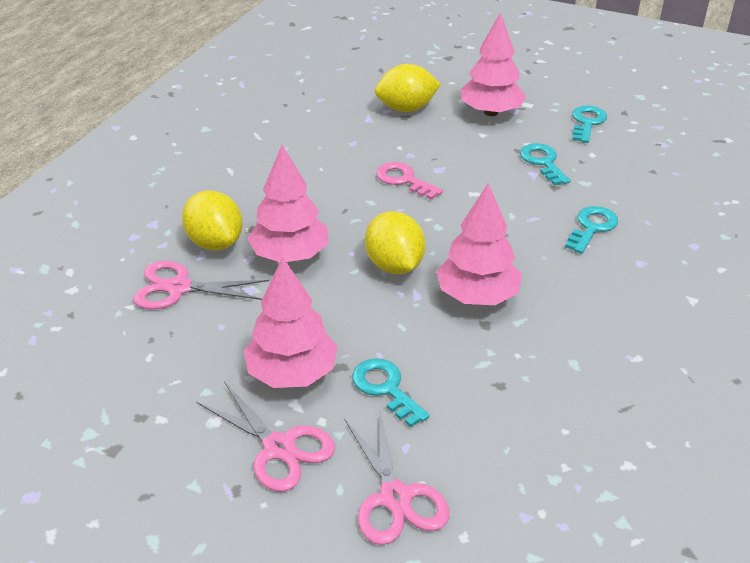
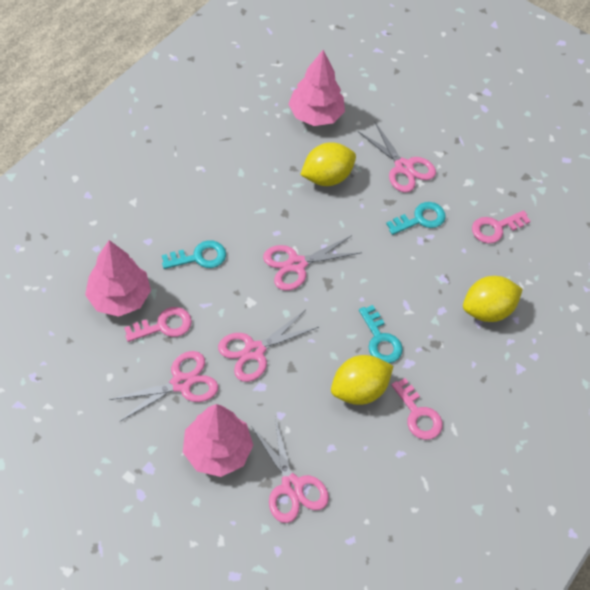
pink key: 1 -> 3
pink scissors: 3 -> 5
pink tree: 4 -> 3
turquoise key: 4 -> 3

